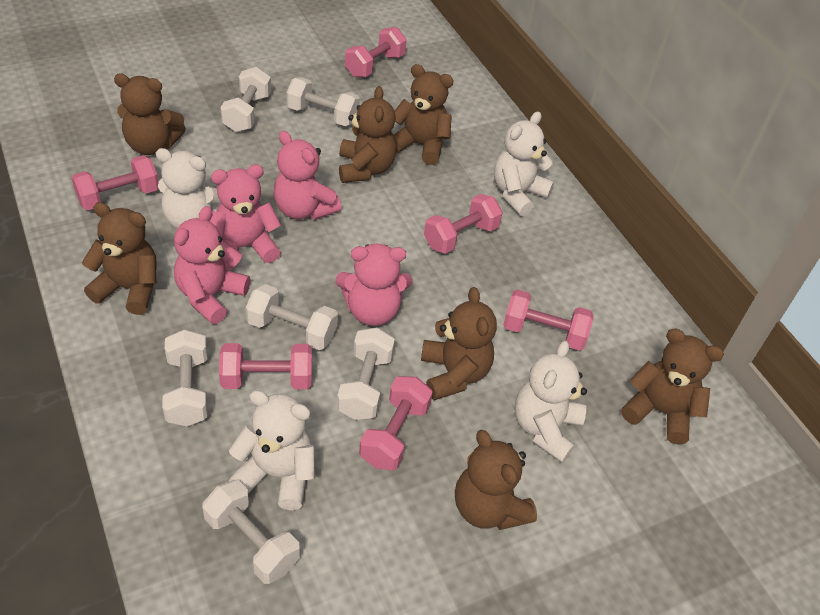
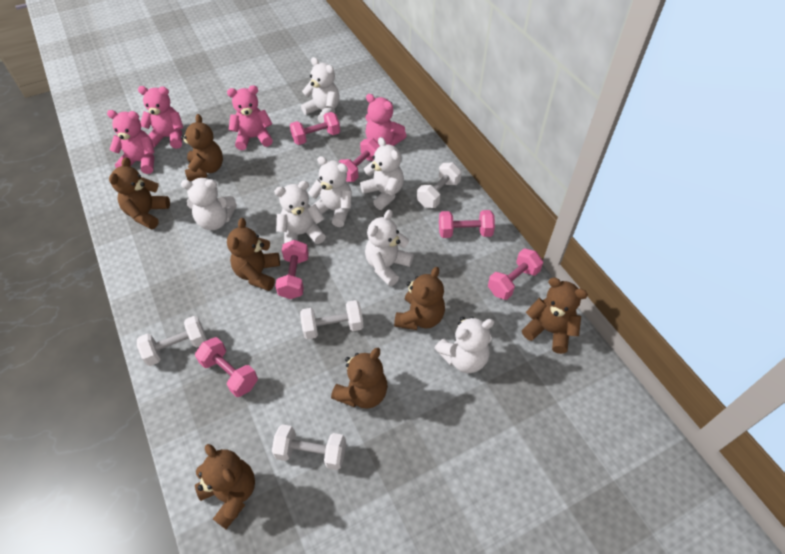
white dumbbell: 6 -> 4
white teddy bear: 4 -> 7

